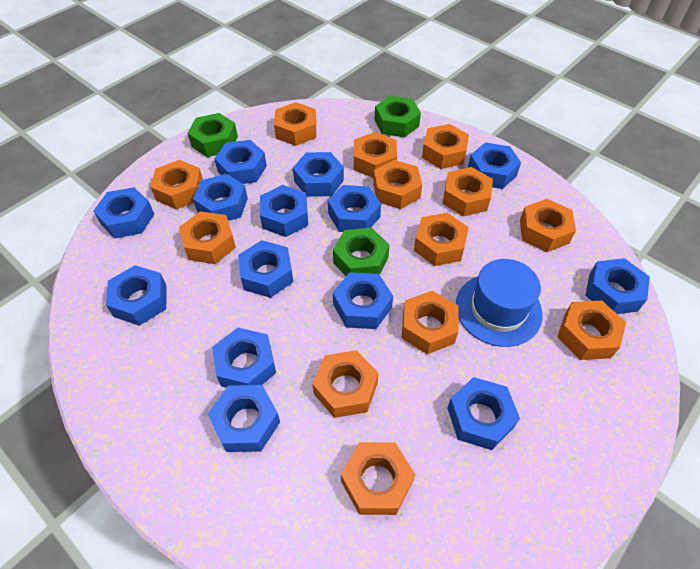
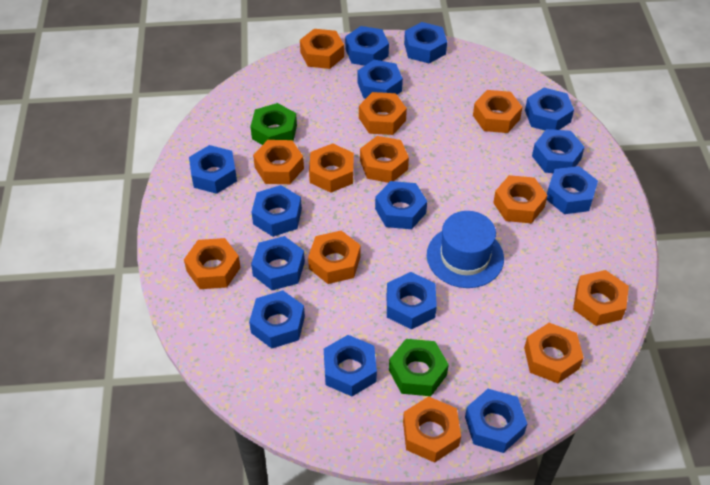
green nut: 3 -> 2
orange nut: 13 -> 12

